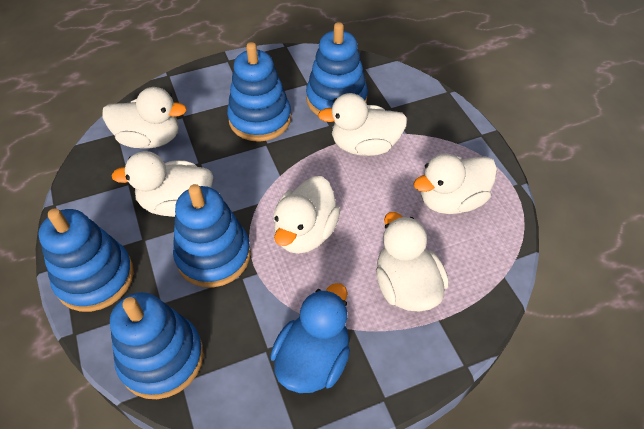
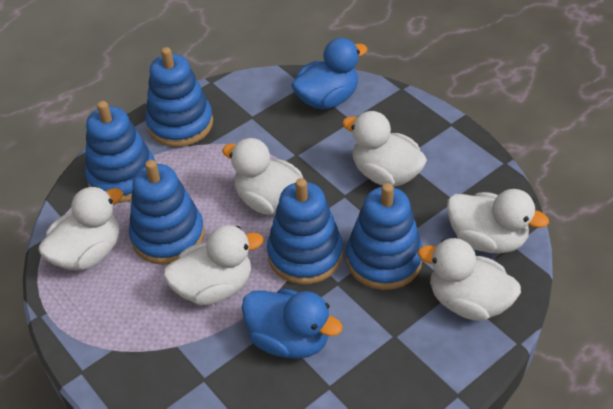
blue duck: 1 -> 2

